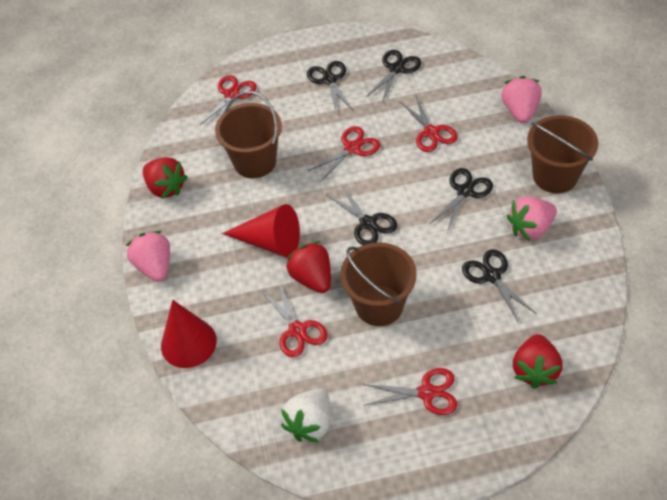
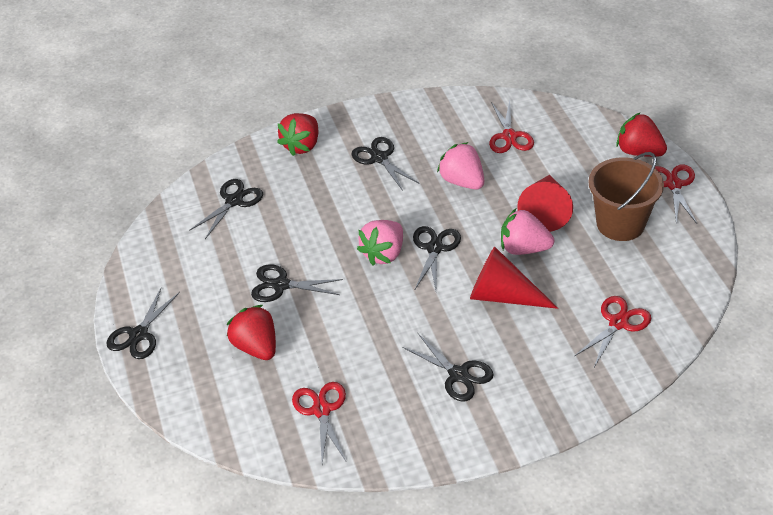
black scissors: 5 -> 6
brown bucket: 3 -> 1
red scissors: 5 -> 4
white strawberry: 1 -> 0

